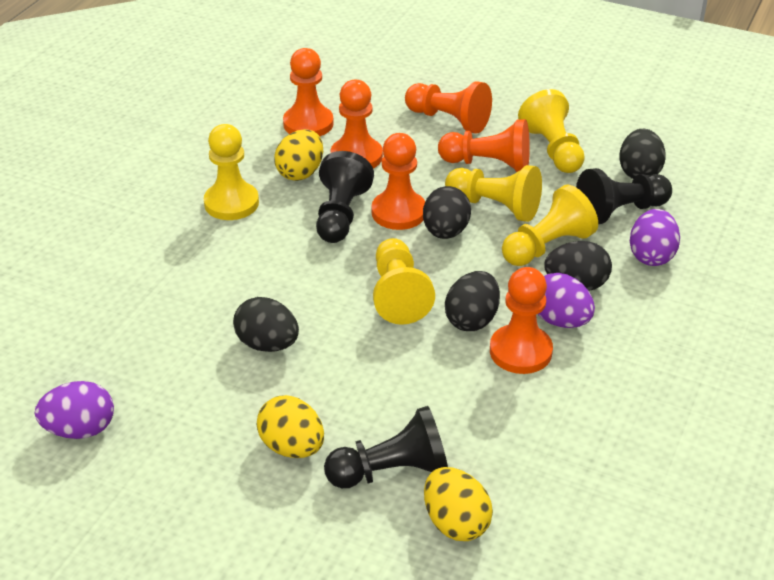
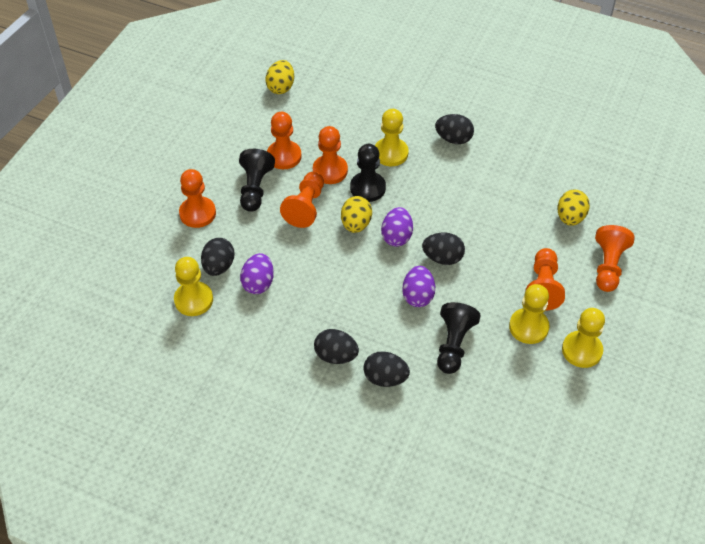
yellow pawn: 5 -> 4

